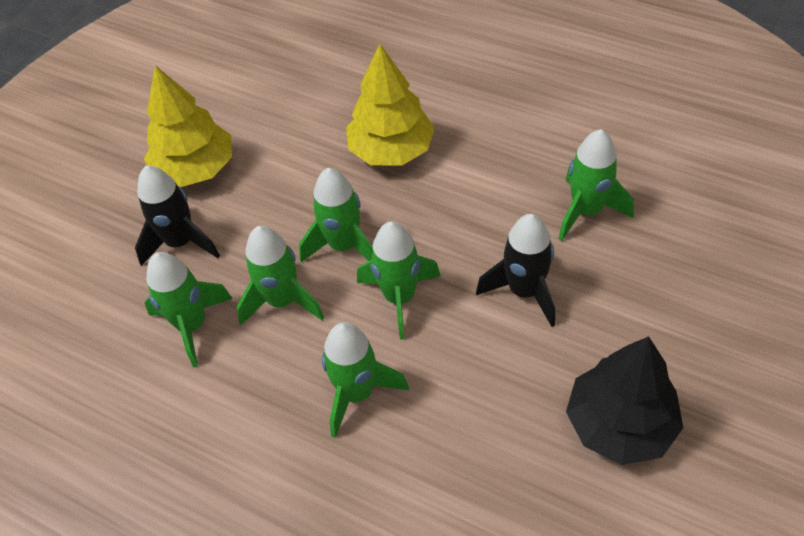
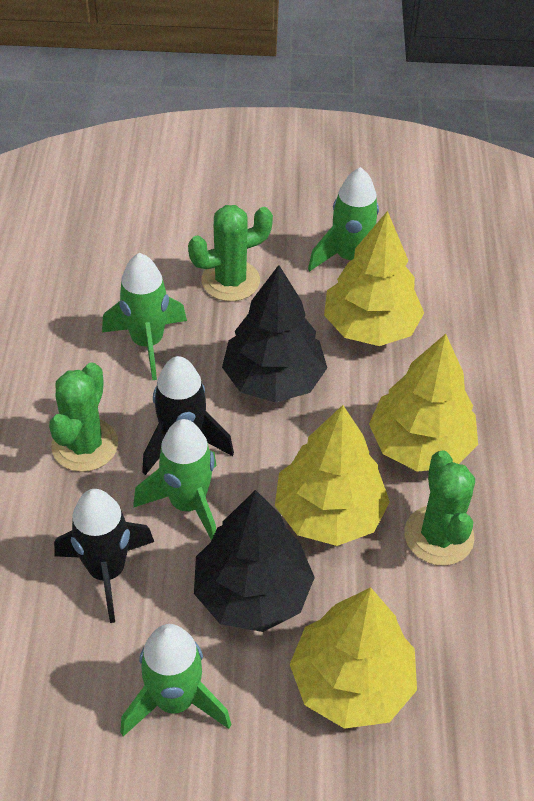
black tree: 1 -> 2
green cactus: 0 -> 3
green rocket: 6 -> 4
yellow tree: 2 -> 4

